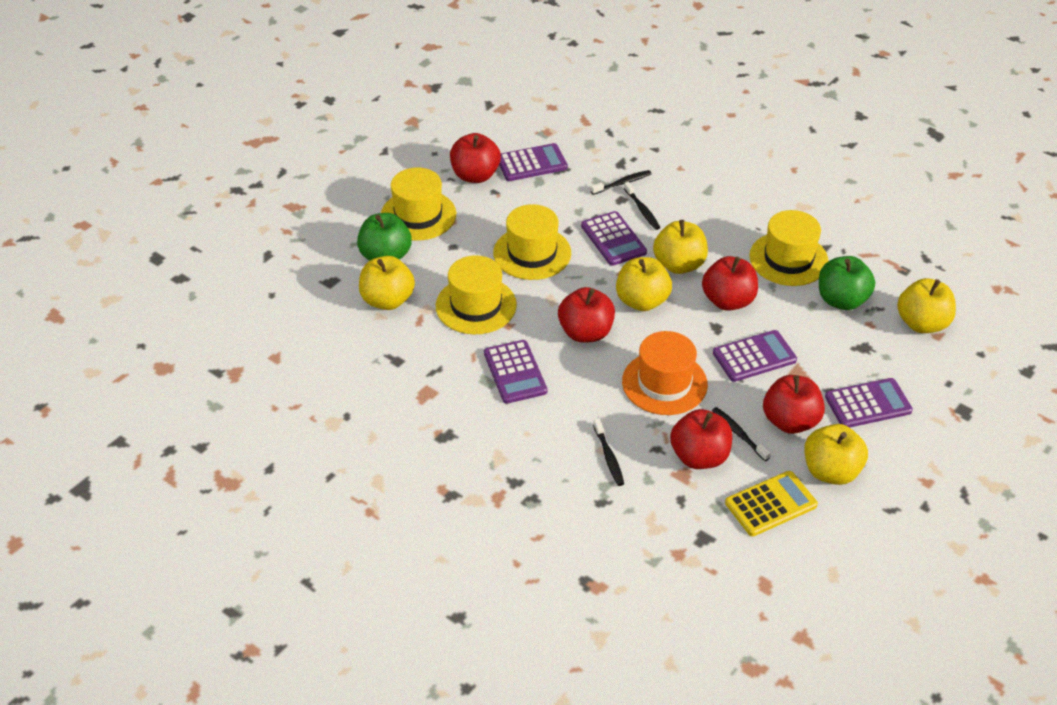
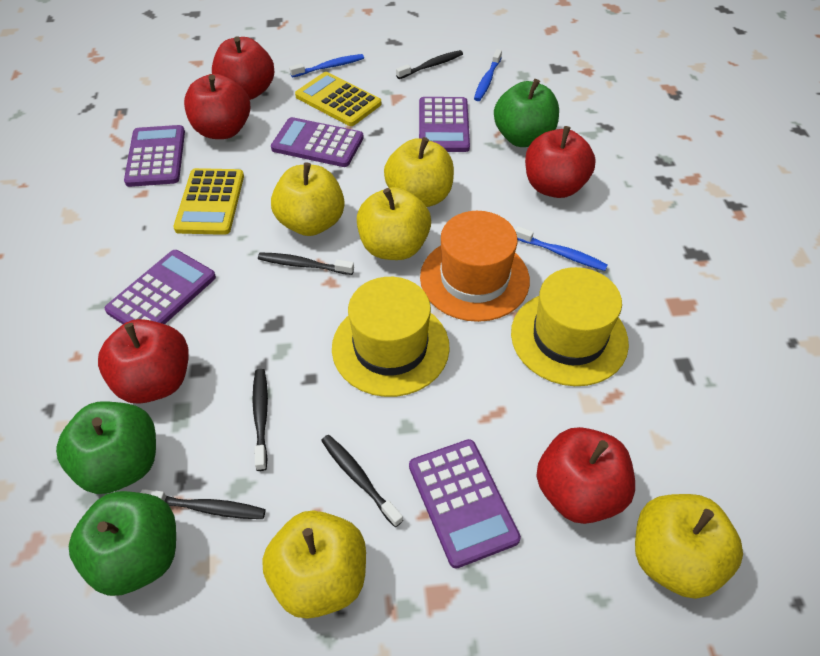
black toothbrush: 4 -> 5
blue toothbrush: 0 -> 3
green apple: 2 -> 3
yellow calculator: 1 -> 2
yellow hat: 4 -> 2

